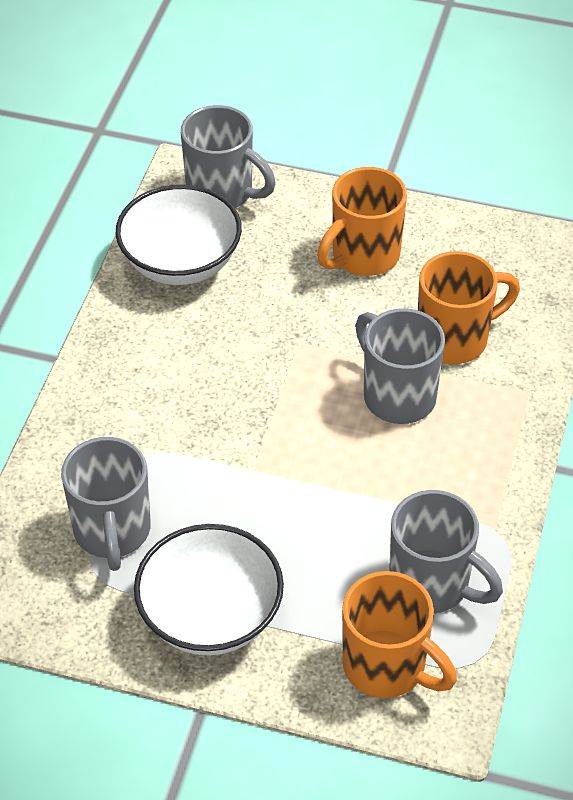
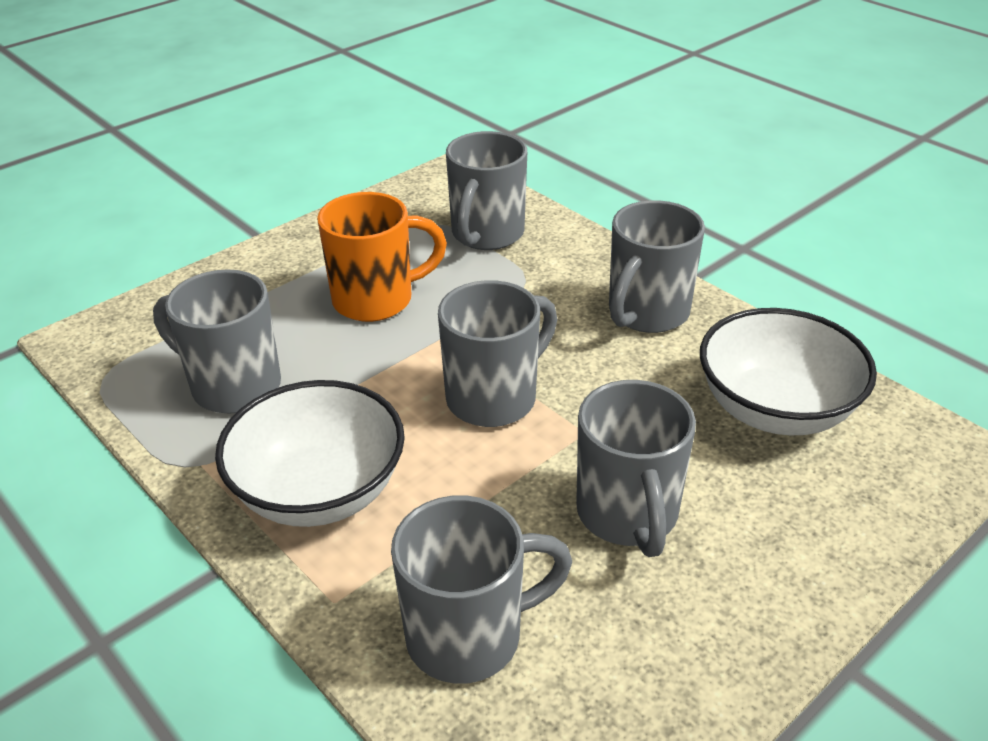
grey mug: 4 -> 6
orange mug: 3 -> 1

